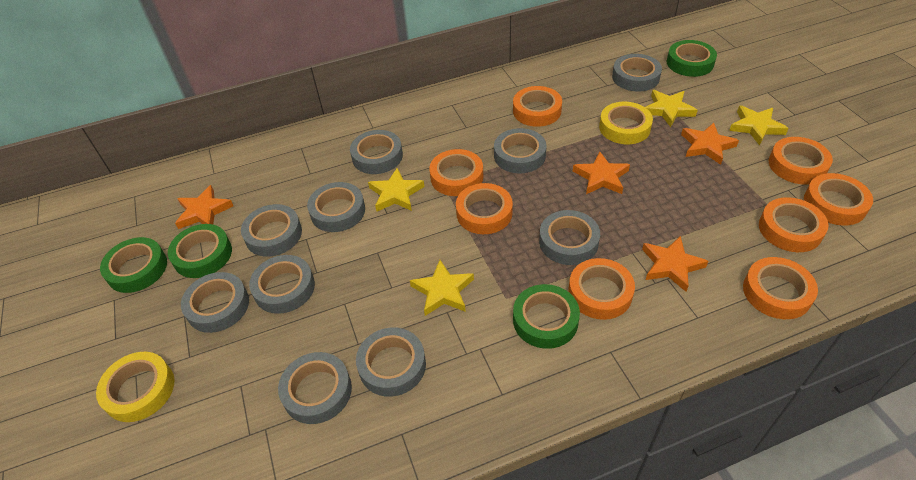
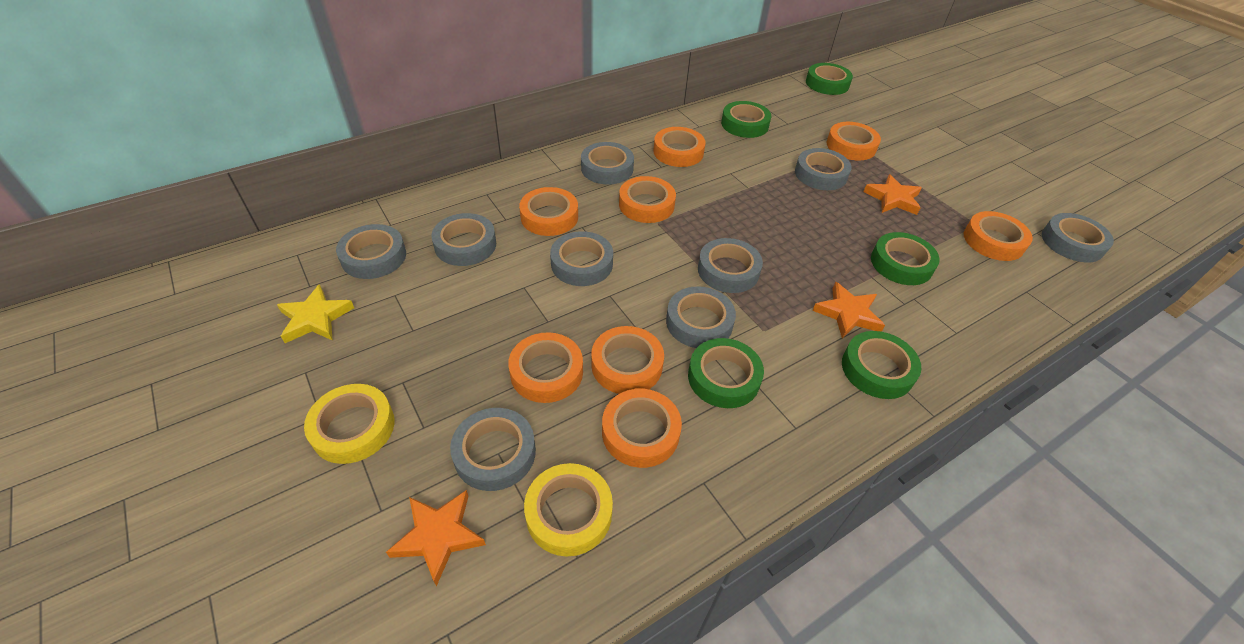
green tape: 4 -> 5
grey tape: 10 -> 9
orange star: 4 -> 3
yellow star: 4 -> 1

